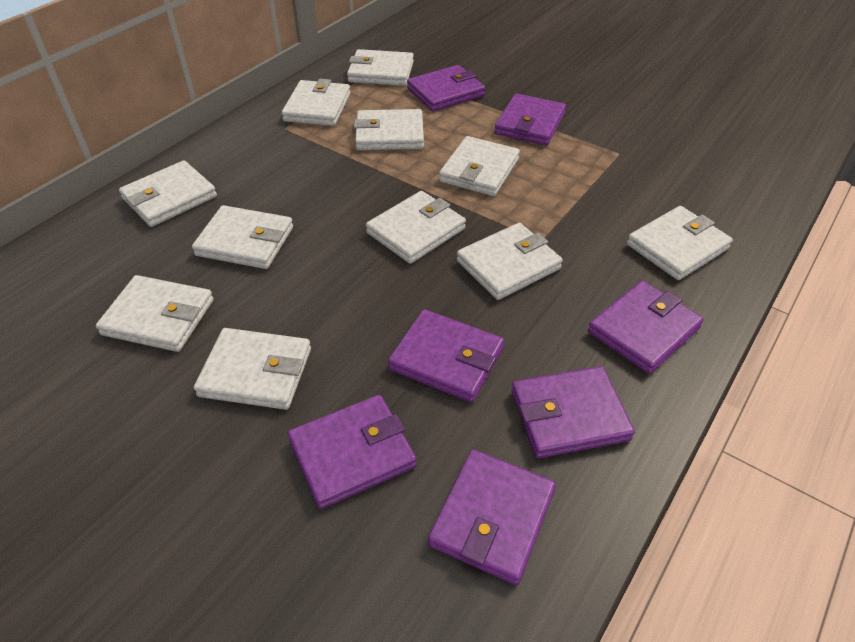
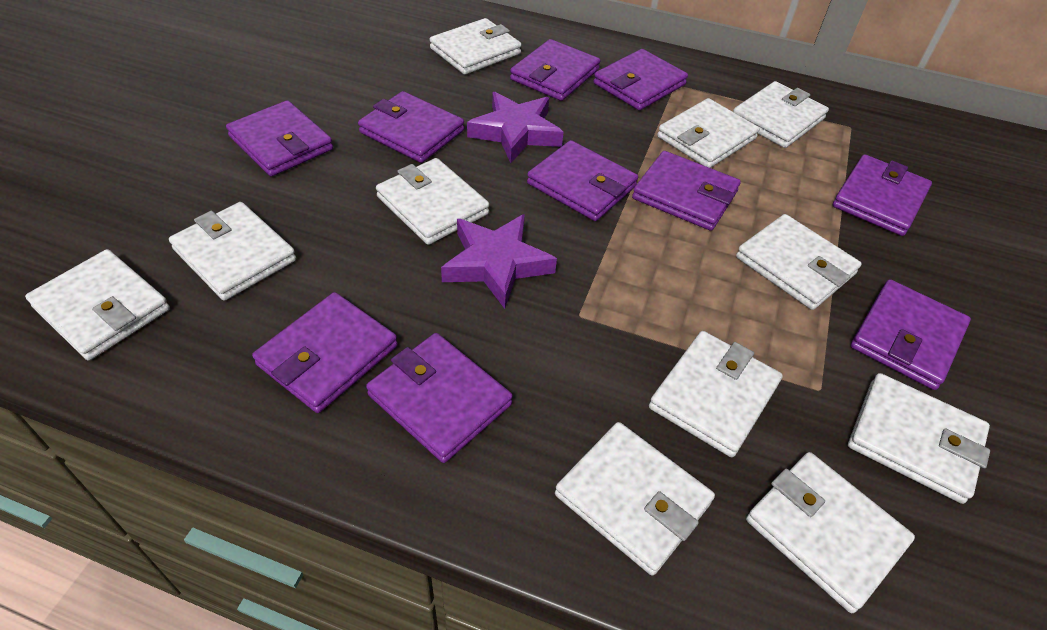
purple star: 0 -> 2
purple wallet: 7 -> 10

